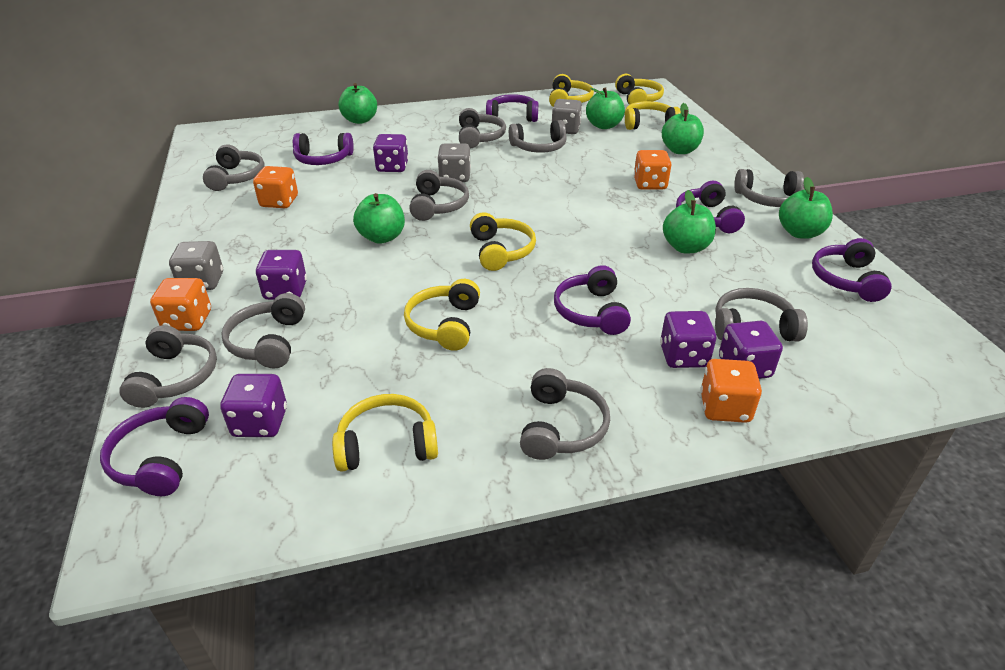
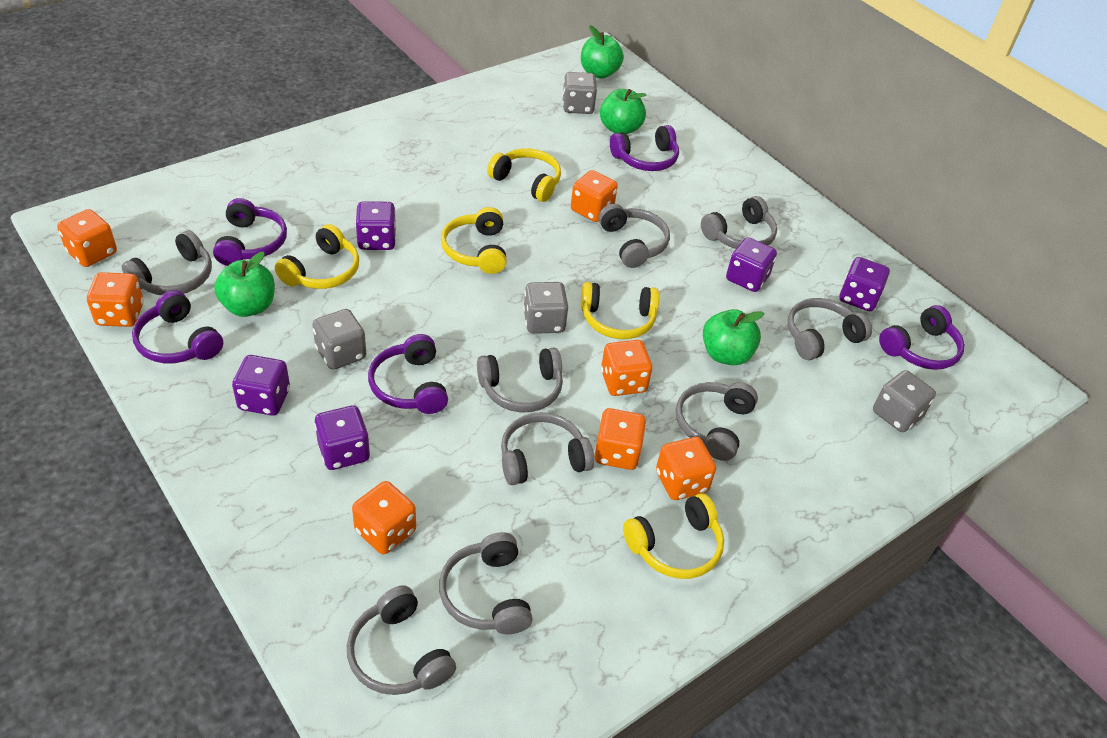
green apple: 6 -> 4
grey dice: 3 -> 4
orange dice: 4 -> 7
purple headphones: 6 -> 5
yellow headphones: 6 -> 5

